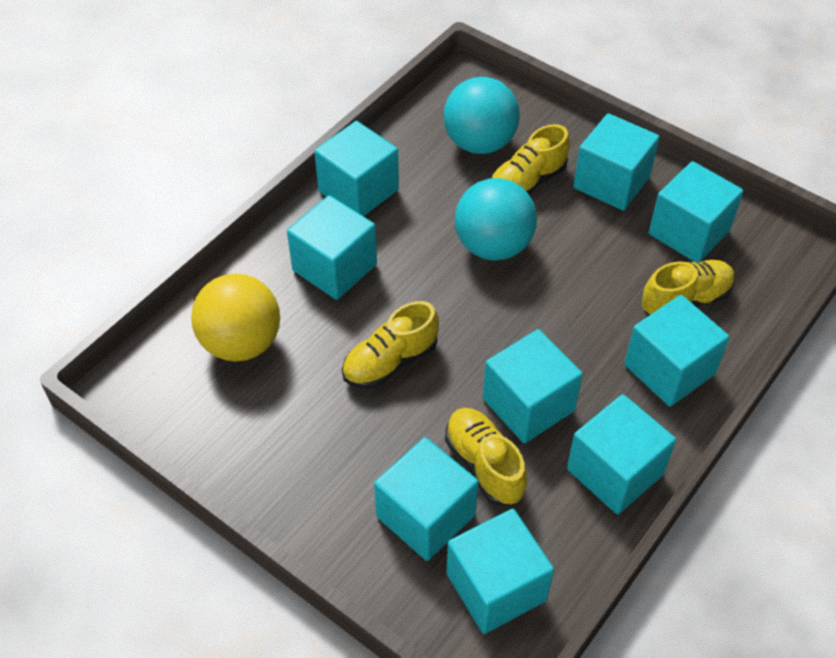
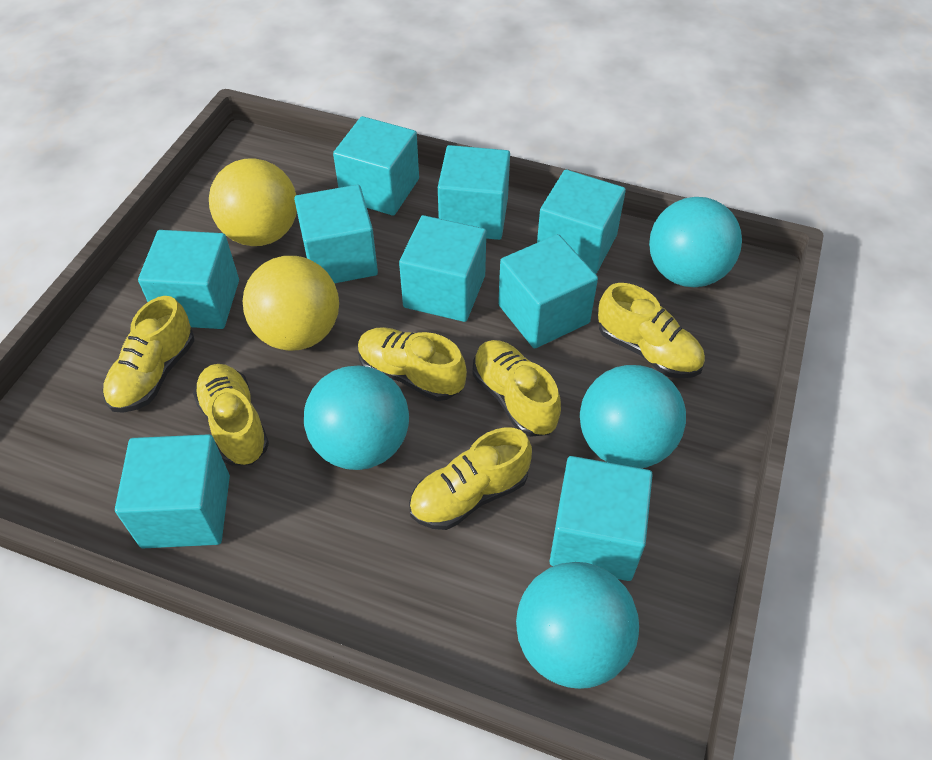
turquoise ball: 2 -> 4
yellow ball: 1 -> 2
yellow shoe: 4 -> 6

